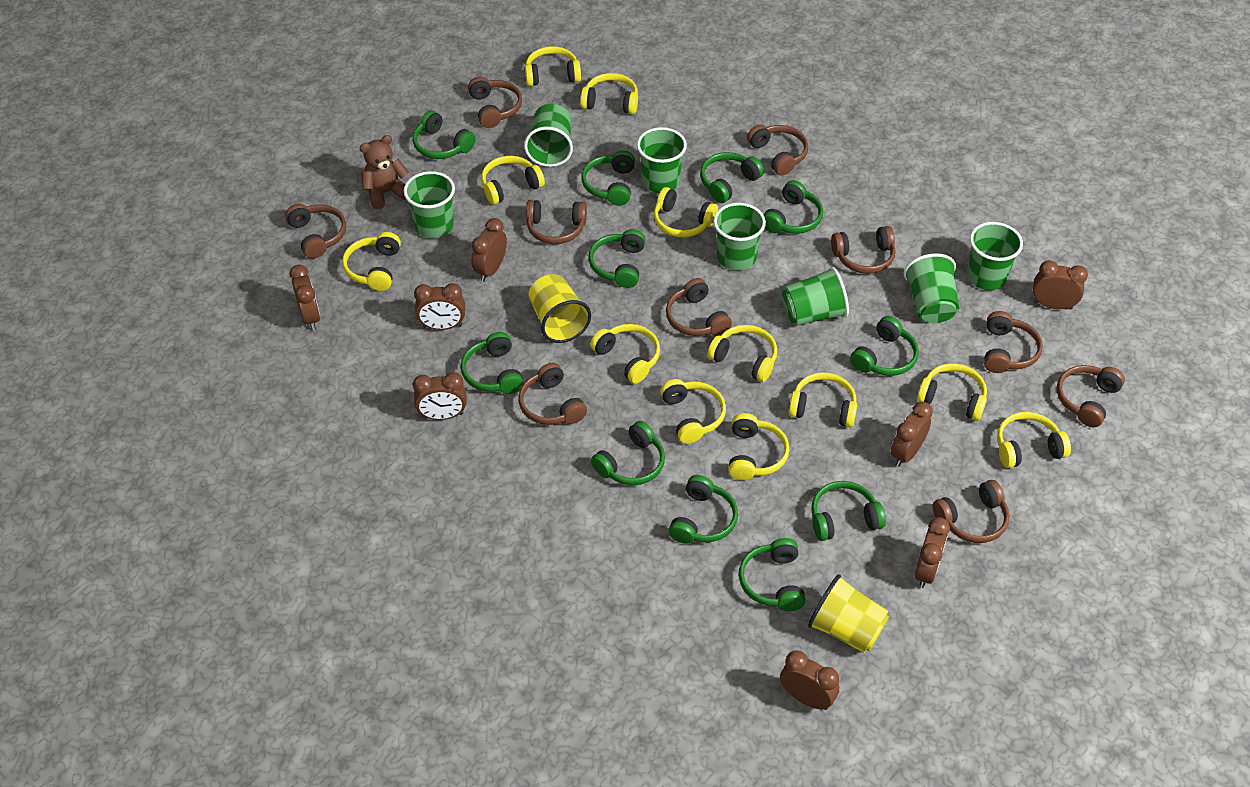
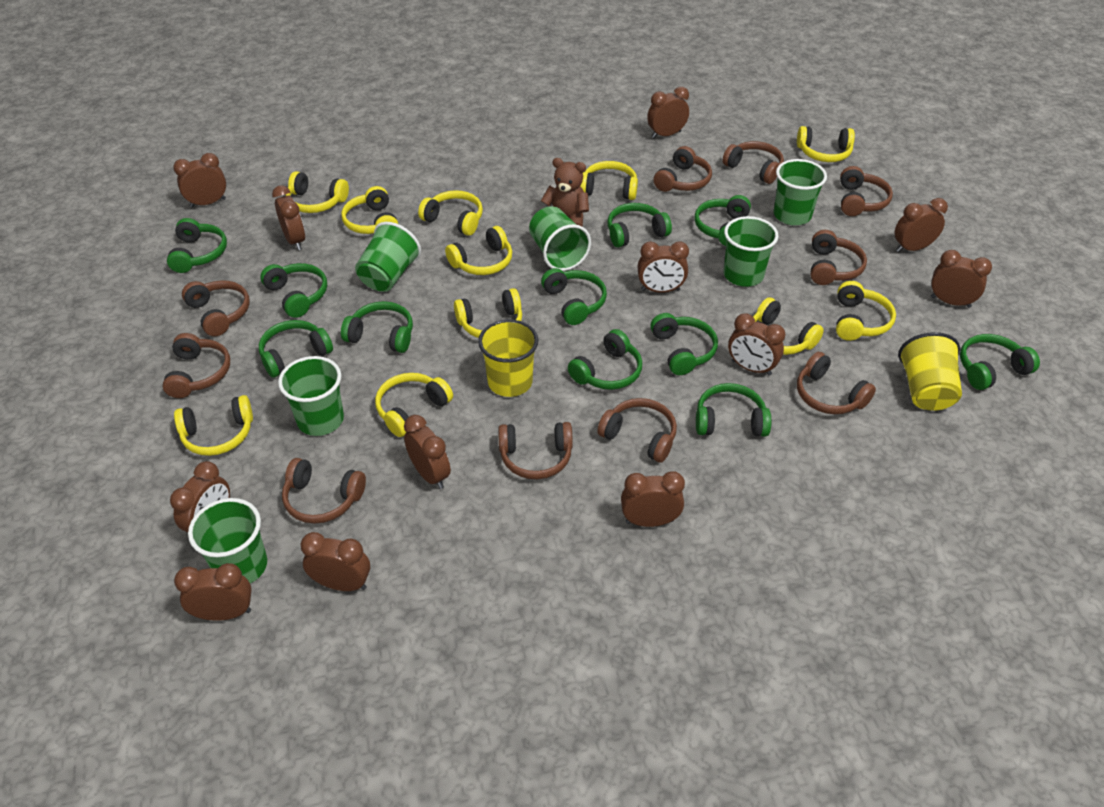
brown clock: 8 -> 12
green cup: 7 -> 6
yellow headphones: 12 -> 11

